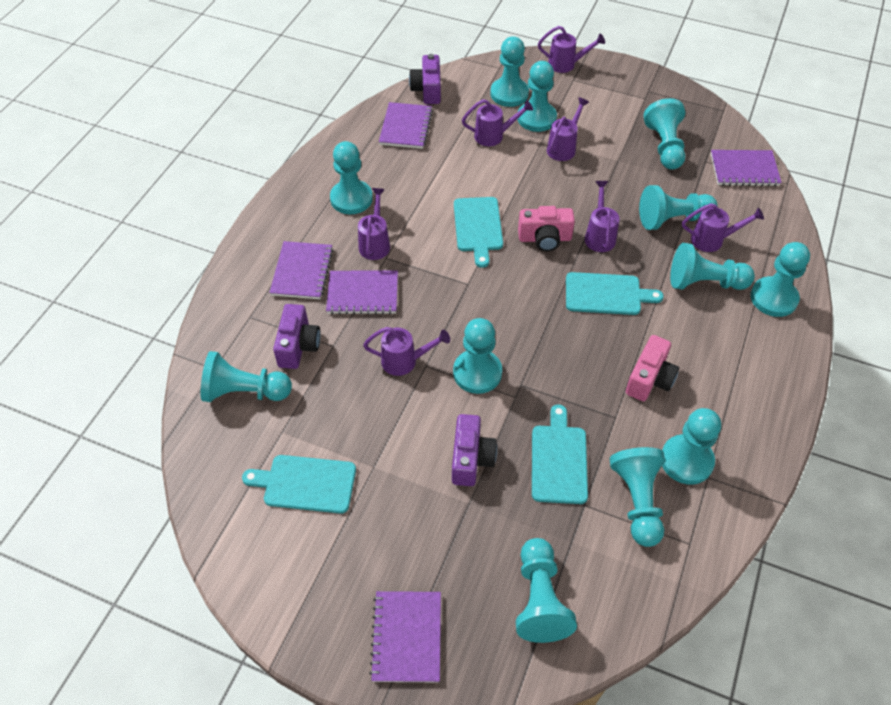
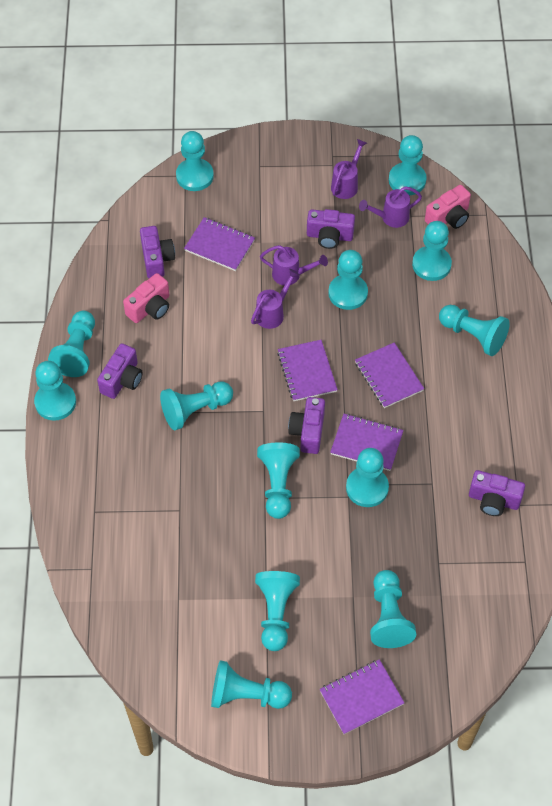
purple camera: 3 -> 5
purple watering can: 7 -> 4
turquoise cutting board: 4 -> 0
turquoise pawn: 12 -> 13

